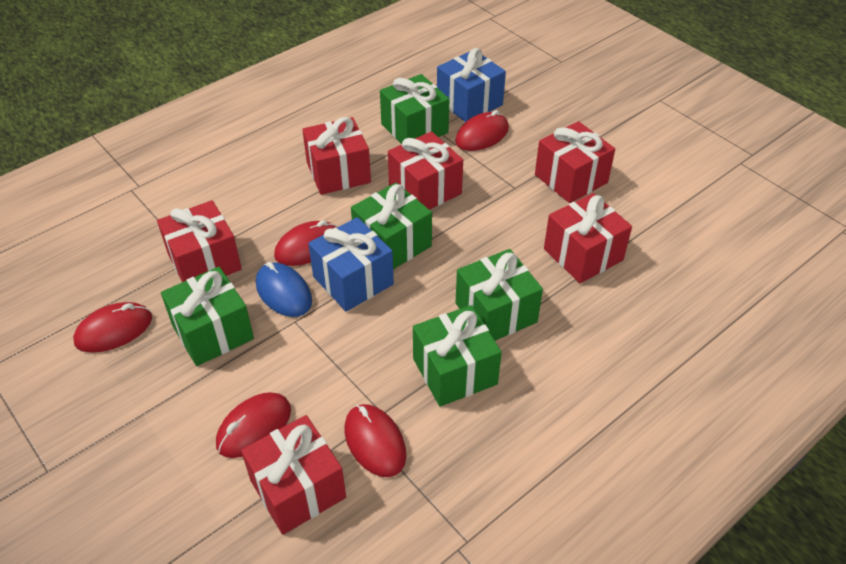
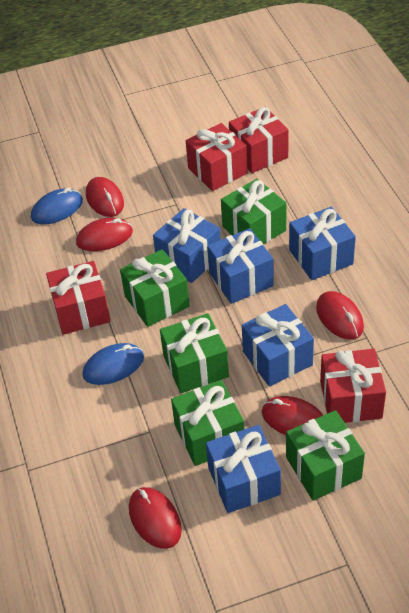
blue gift: 2 -> 5
blue mouse: 1 -> 2
red gift: 6 -> 4

